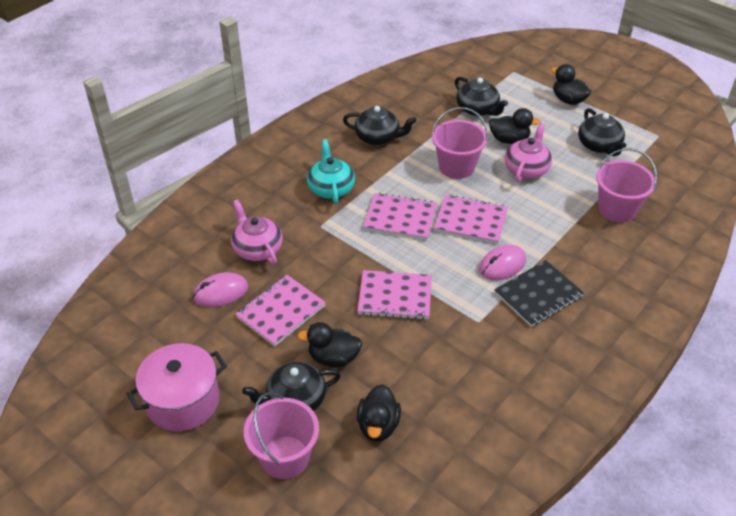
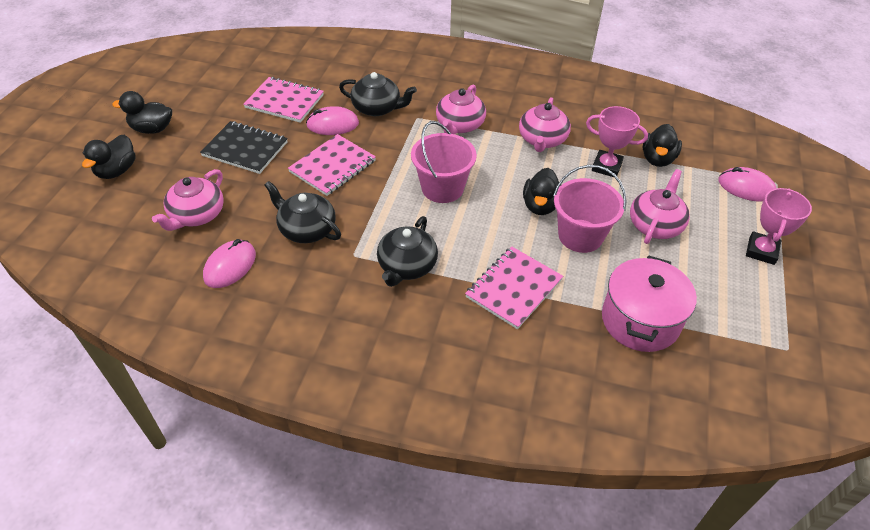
black teapot: 4 -> 3
pink bucket: 3 -> 2
pink mouse: 2 -> 3
pink notebook: 4 -> 3
pink teapot: 2 -> 4
pink trophy: 0 -> 2
turquoise teapot: 1 -> 0

